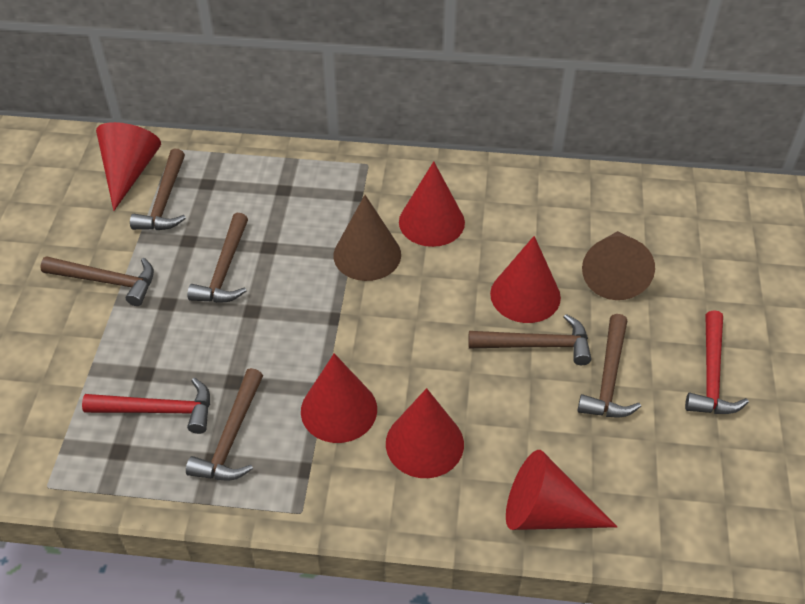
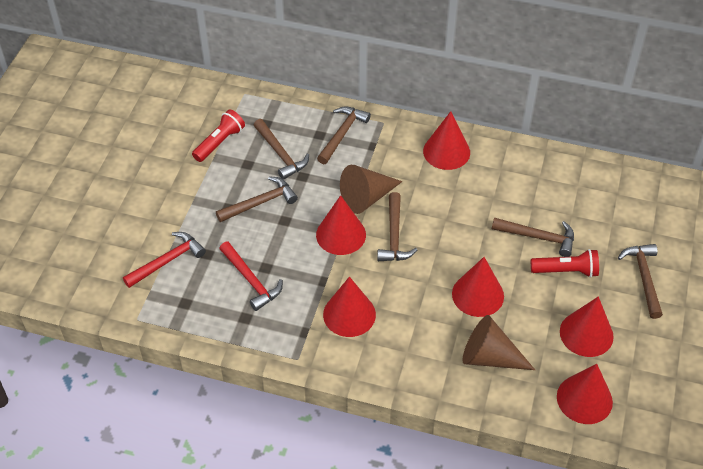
red flashlight: 0 -> 2

